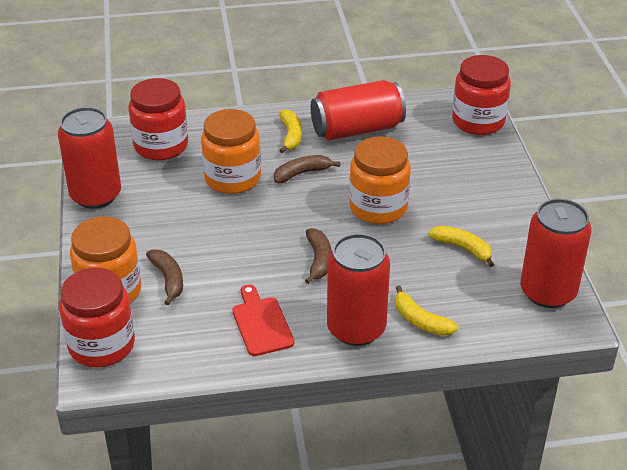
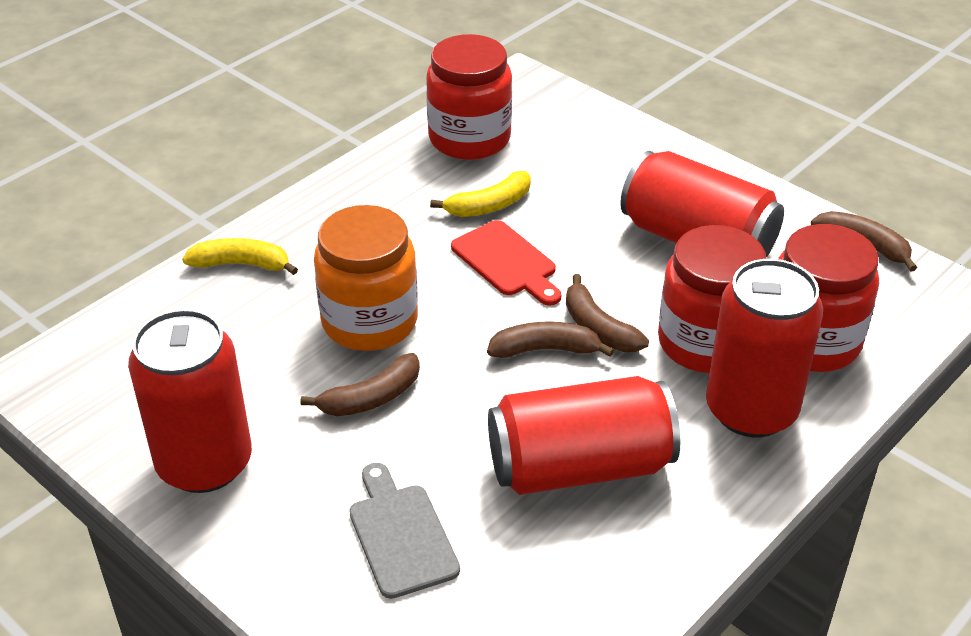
brown banana: 3 -> 4
grey cutting board: 0 -> 1
orange jar: 3 -> 1
yellow banana: 3 -> 2

